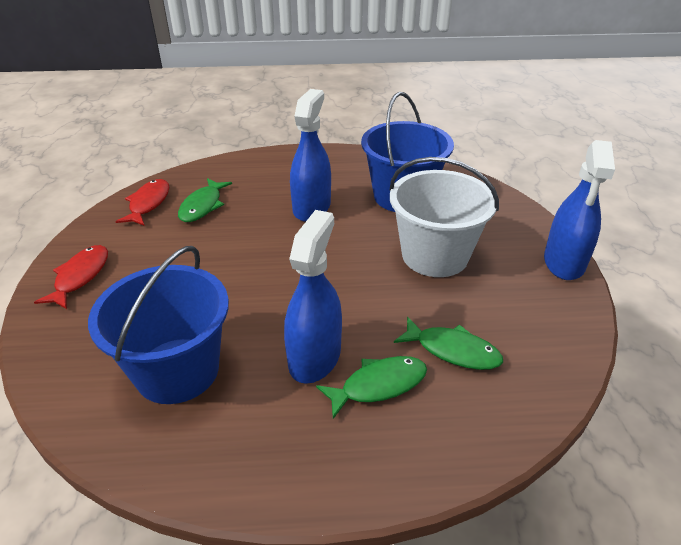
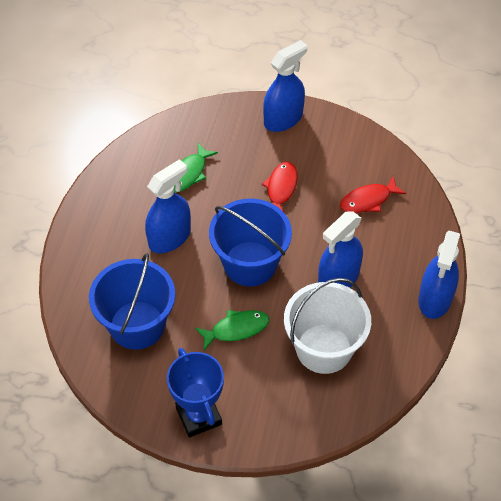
blue spray bottle: 3 -> 4
blue trophy: 0 -> 1
green fish: 3 -> 2

